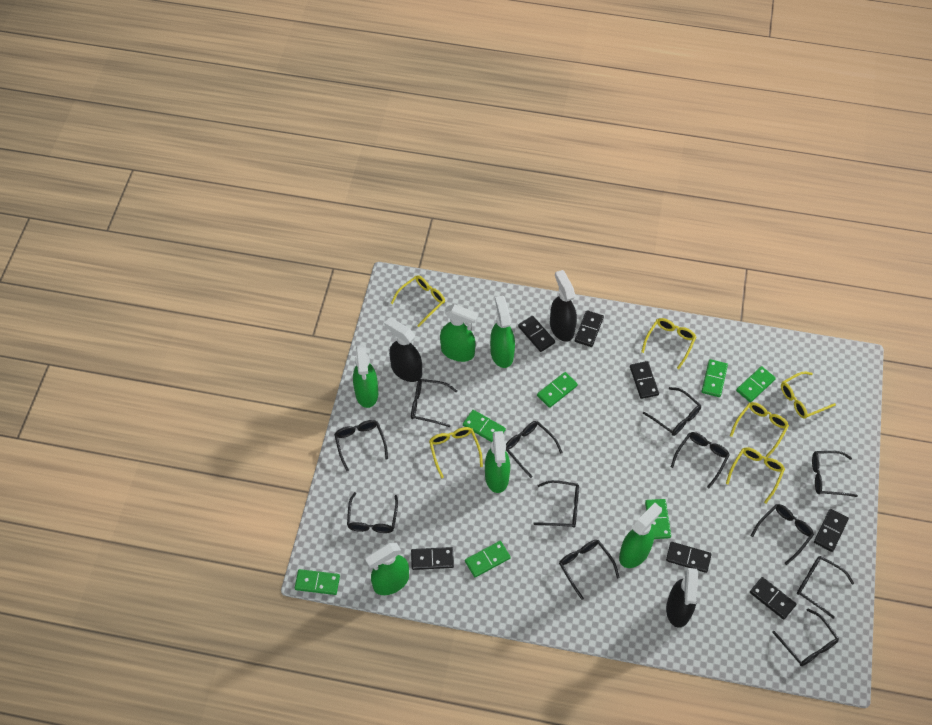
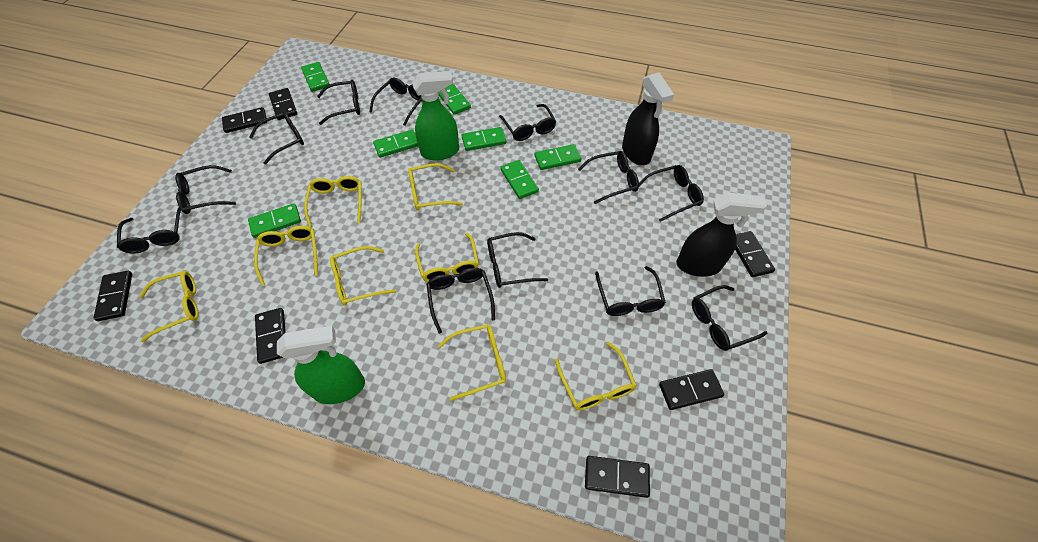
black spray bottle: 3 -> 2
green spray bottle: 6 -> 2
yellow glasses: 6 -> 8

